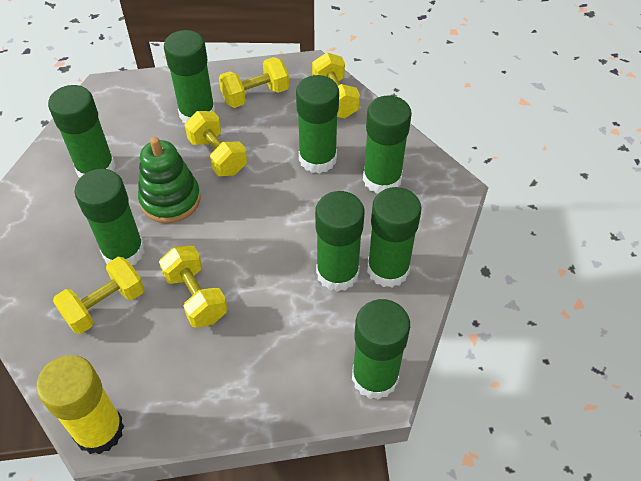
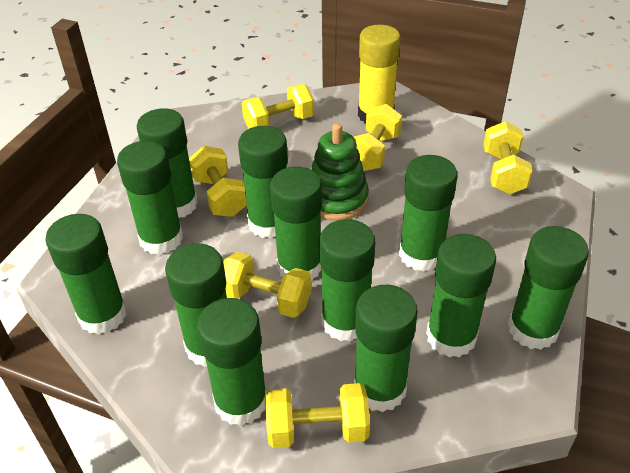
green glue stick: 8 -> 12
yellow dumbbell: 5 -> 6

